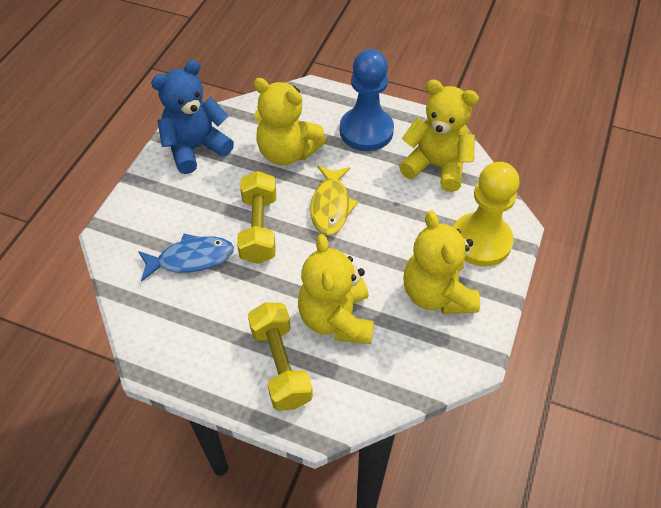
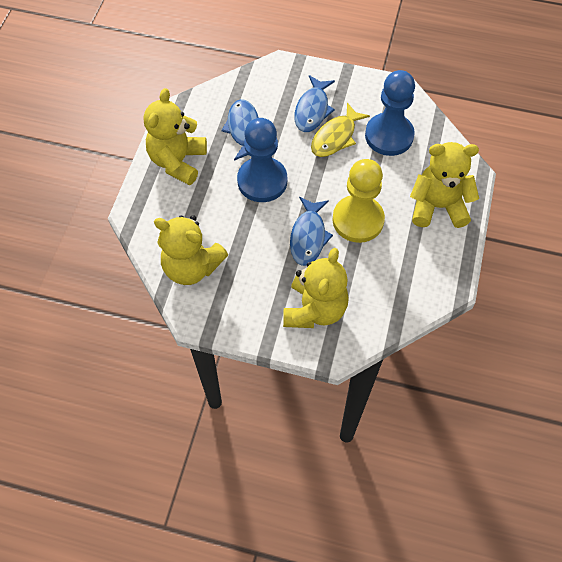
blue fish: 1 -> 3
blue pawn: 1 -> 2
blue teddy bear: 1 -> 0
yellow dumbbell: 2 -> 0

